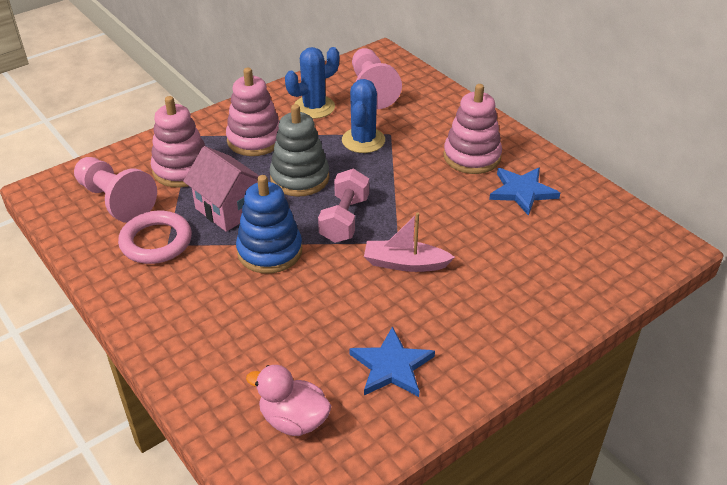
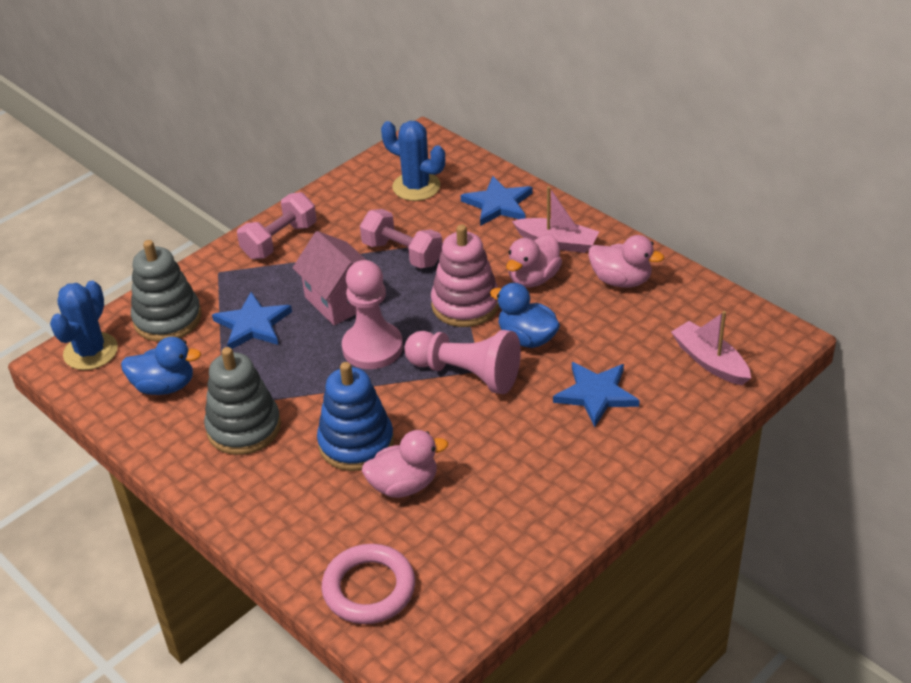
blue duck: 0 -> 2
blue star: 2 -> 3
grey stacking toy: 1 -> 2
pink boat: 1 -> 2
pink duck: 1 -> 3
pink dumbbell: 1 -> 2
pink stacking toy: 3 -> 1

